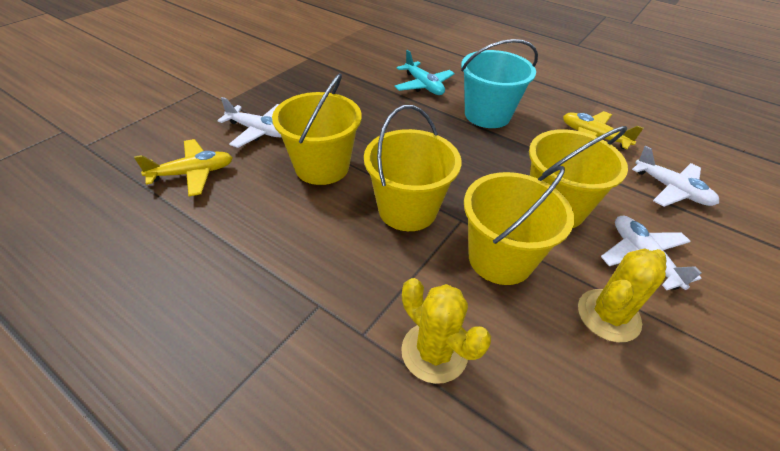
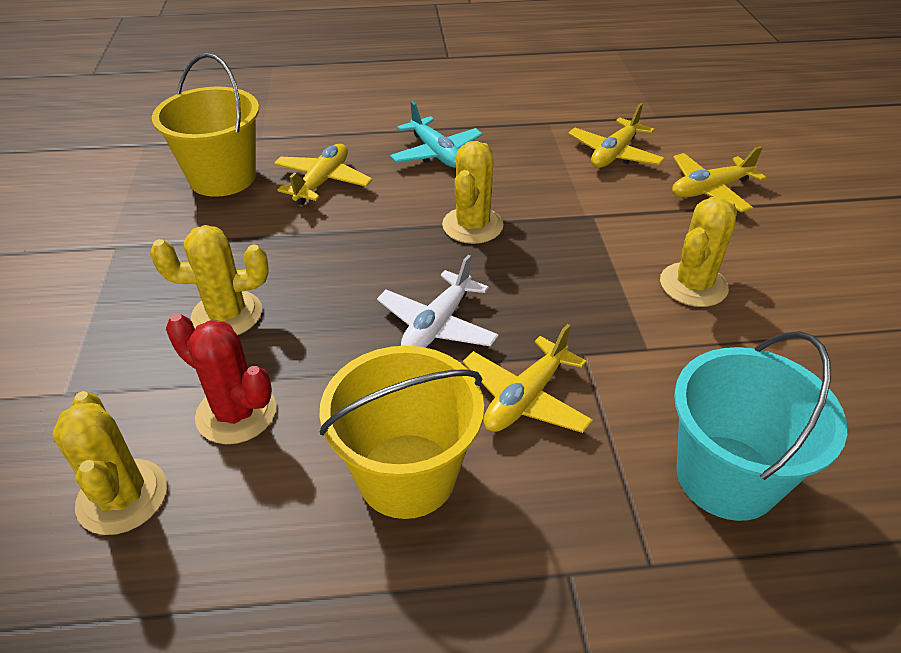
red cactus: 0 -> 1
white plane: 3 -> 1
yellow bucket: 4 -> 2
yellow cactus: 2 -> 4
yellow plane: 2 -> 4

